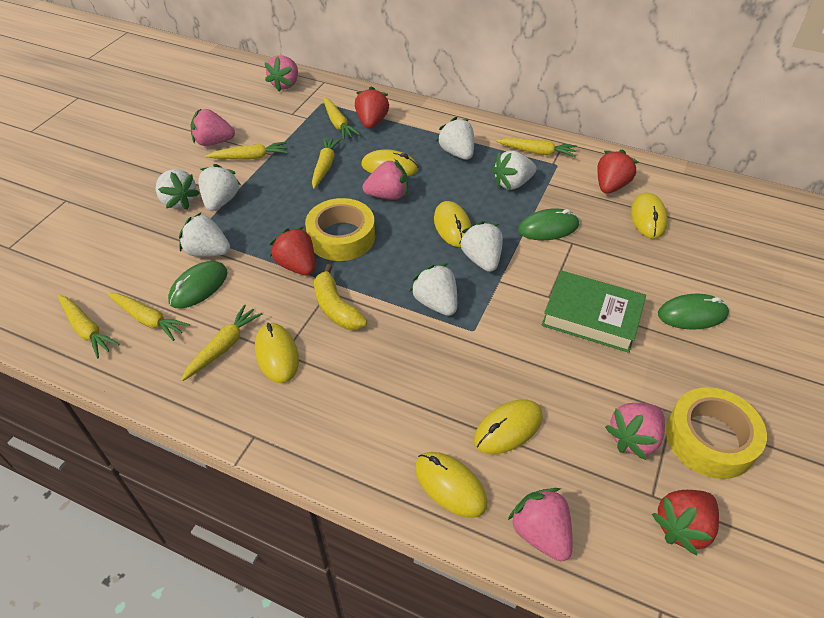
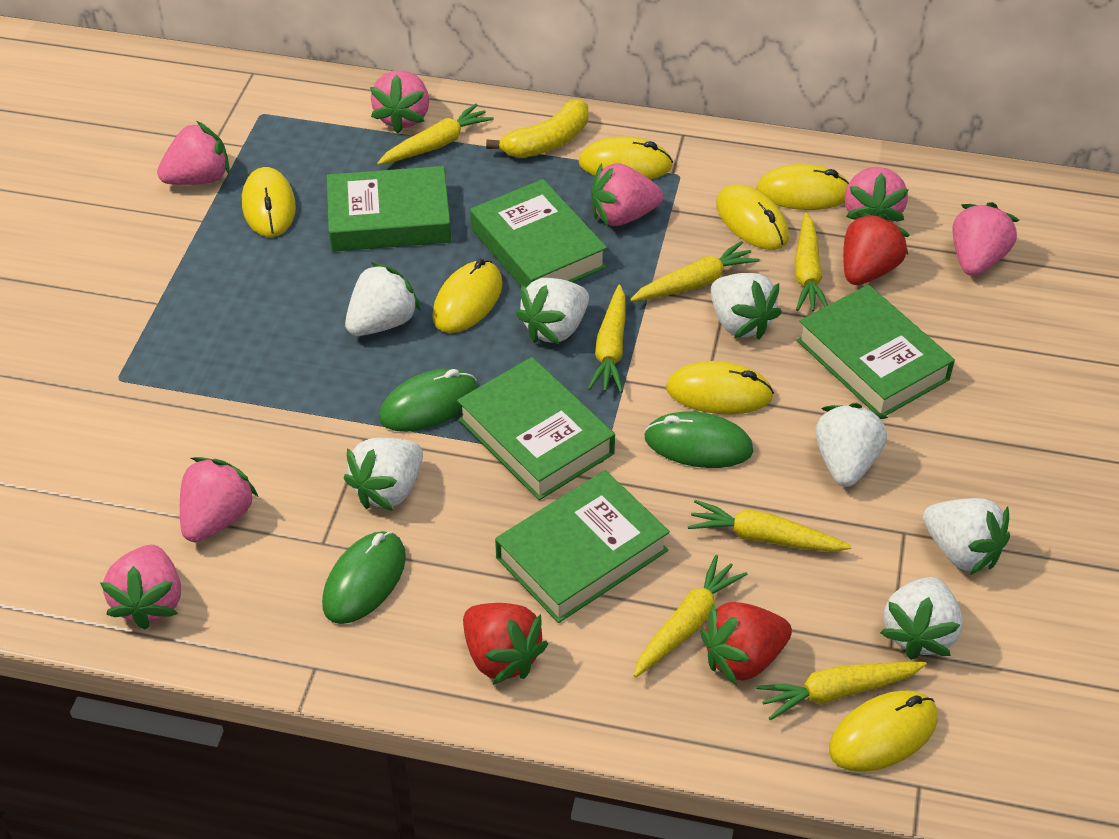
green book: 1 -> 5
pink strawberry: 5 -> 7
red strawberry: 4 -> 3
yellow mouse: 6 -> 7
yellow tape: 2 -> 0

